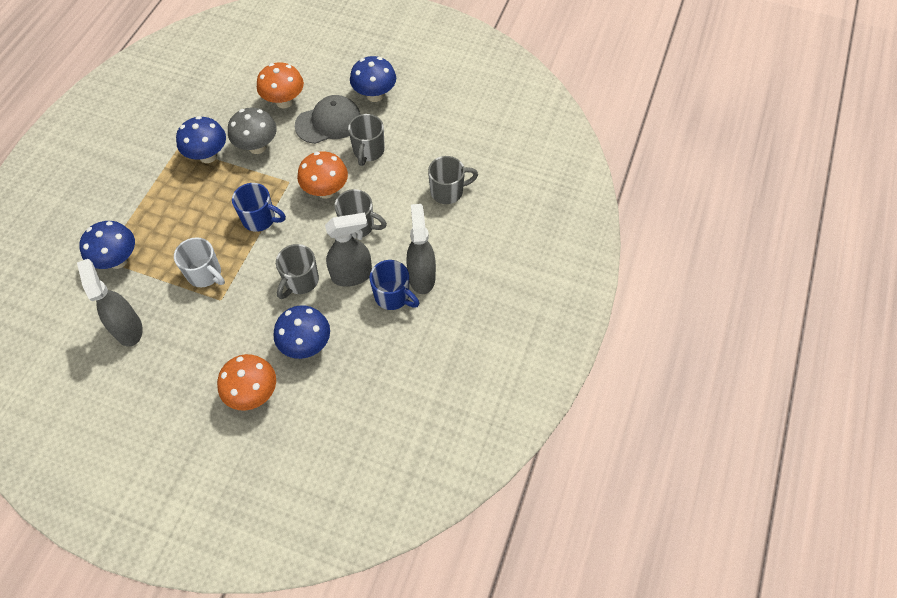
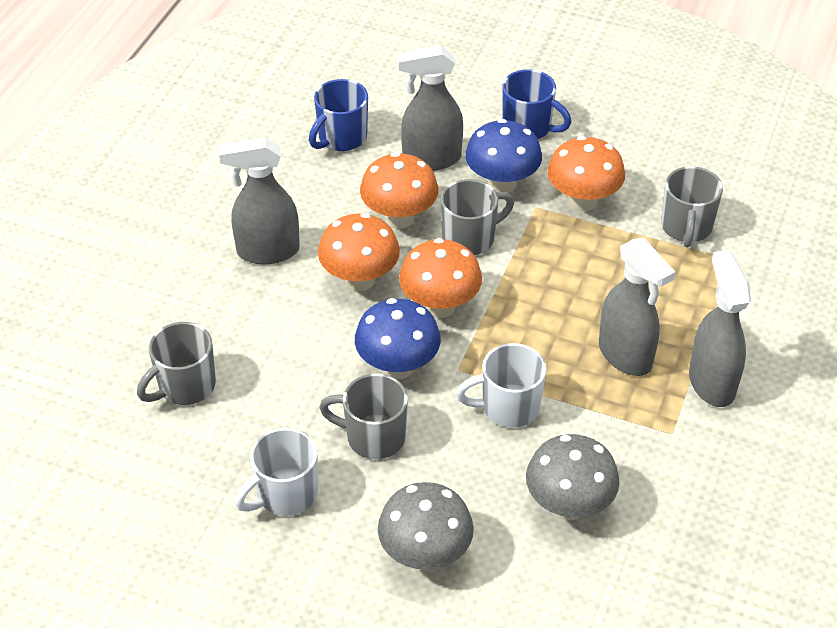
blue mushroom: 4 -> 2
grey cap: 1 -> 0
grey mushroom: 1 -> 2
grey spray bottle: 3 -> 4
orange mushroom: 3 -> 4
white mug: 1 -> 2

